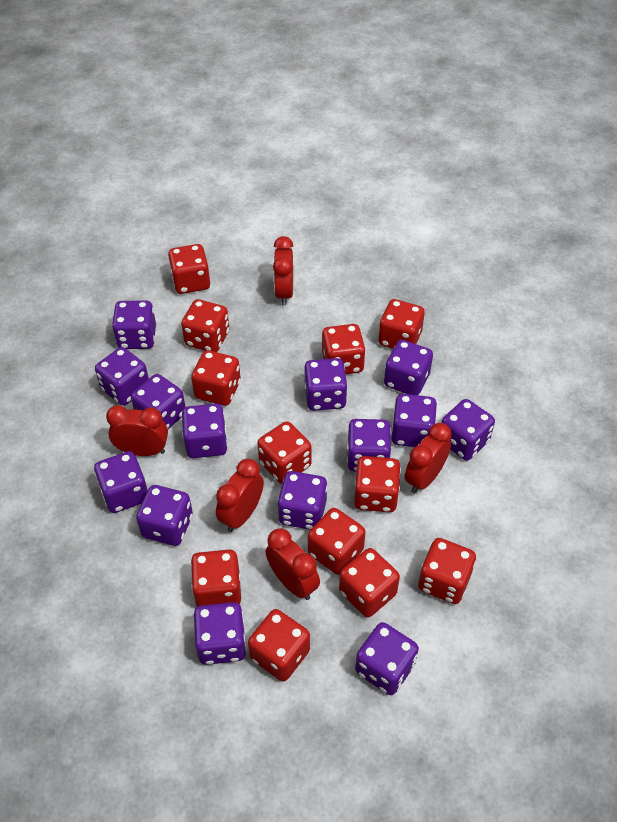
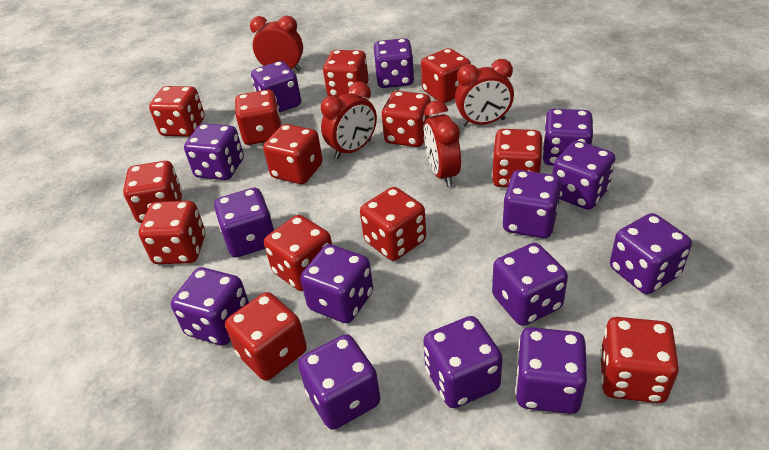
red clock: 5 -> 4
red dice: 12 -> 13

